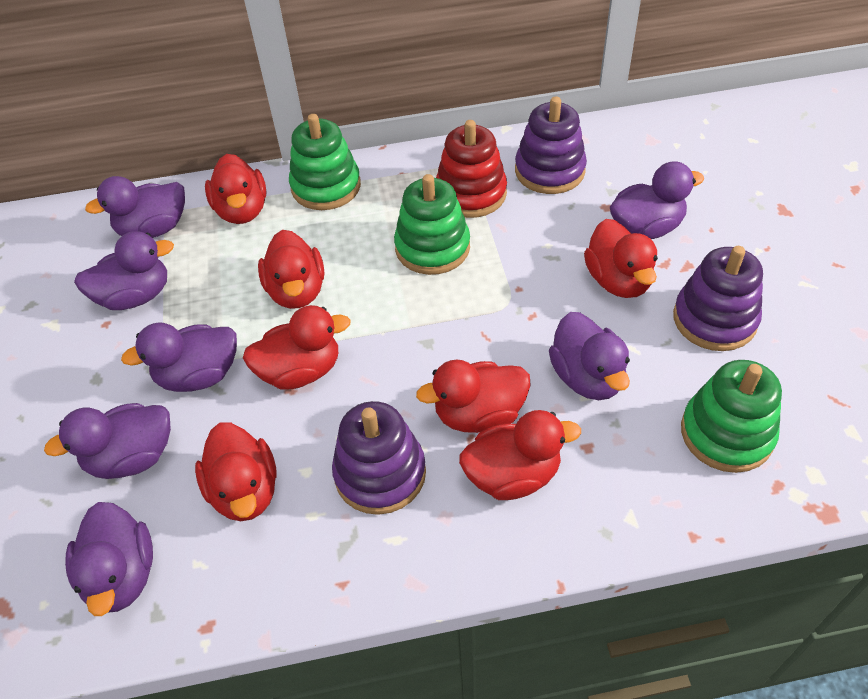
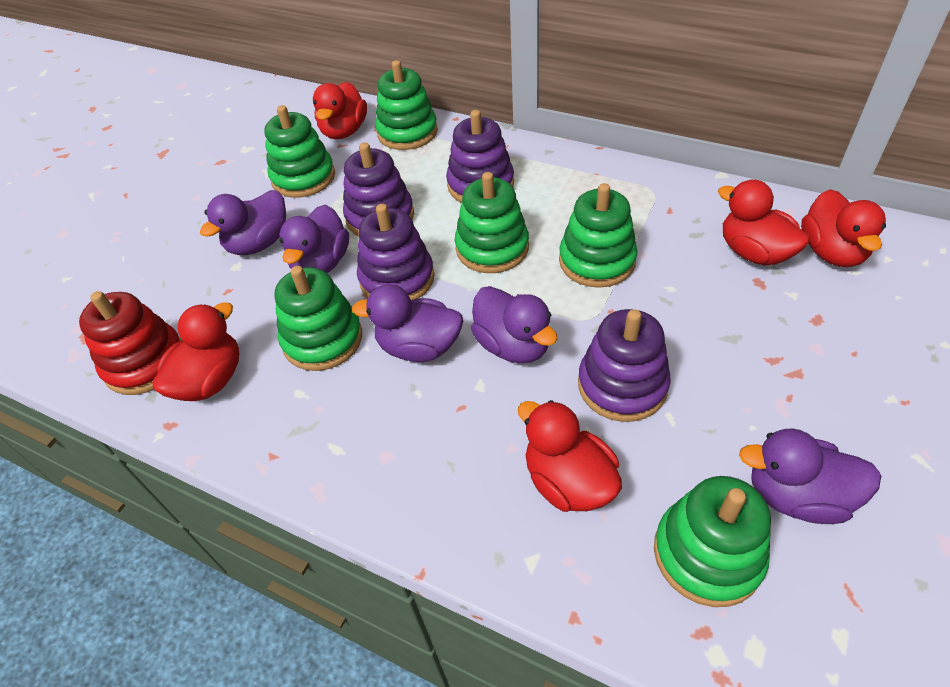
green stacking toy: 3 -> 6
purple duck: 7 -> 5
purple stacking toy: 3 -> 4
red duck: 7 -> 5

